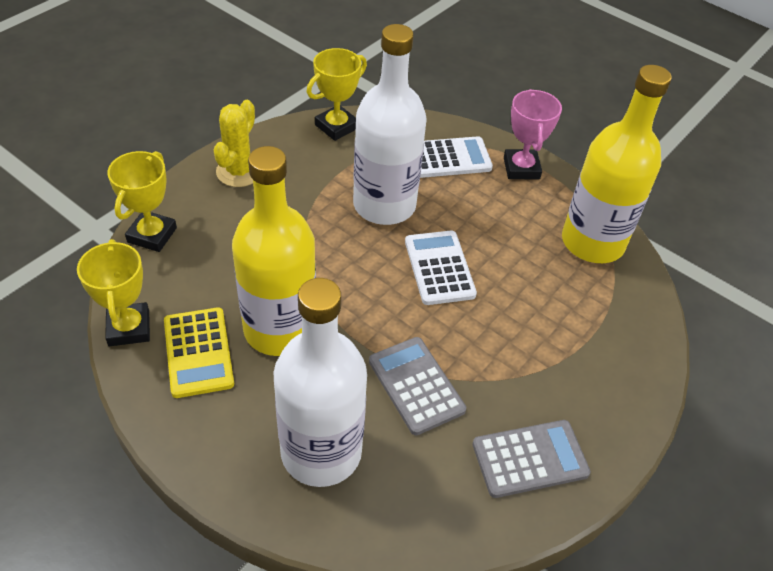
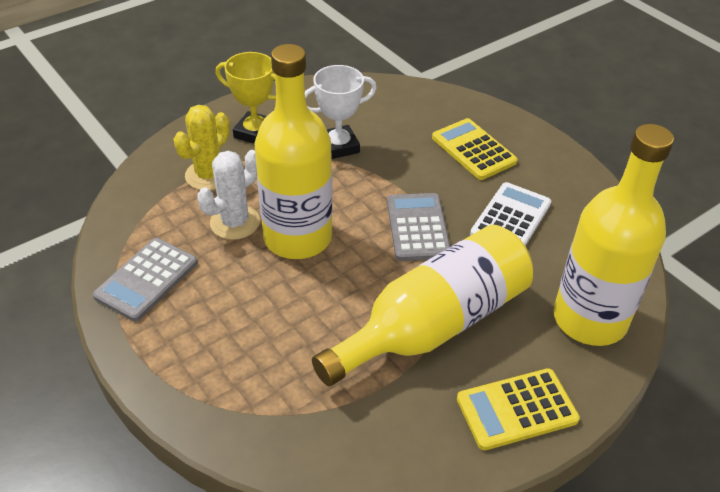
pink trophy: 1 -> 0
white bottle: 2 -> 0
white cactus: 0 -> 1
white calculator: 2 -> 1
white trophy: 0 -> 1
yellow bottle: 2 -> 3
yellow calculator: 1 -> 2
yellow trophy: 3 -> 1

